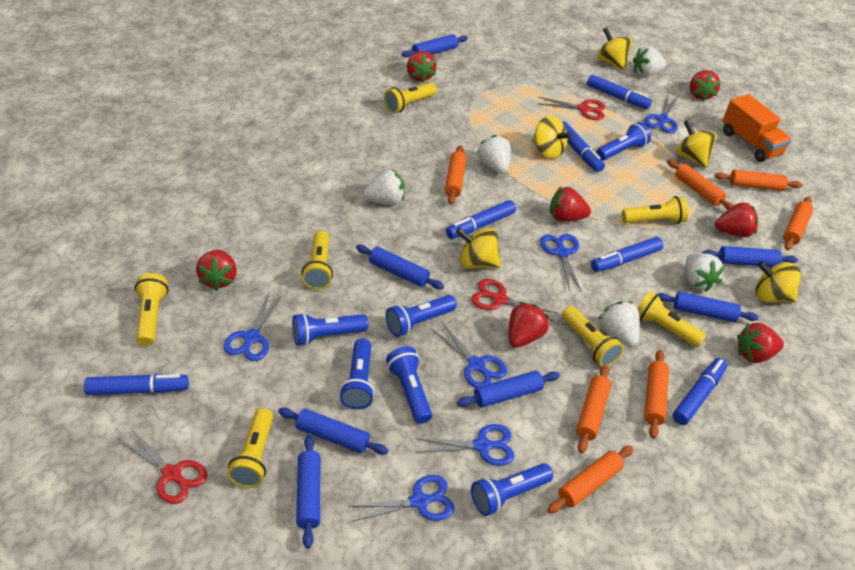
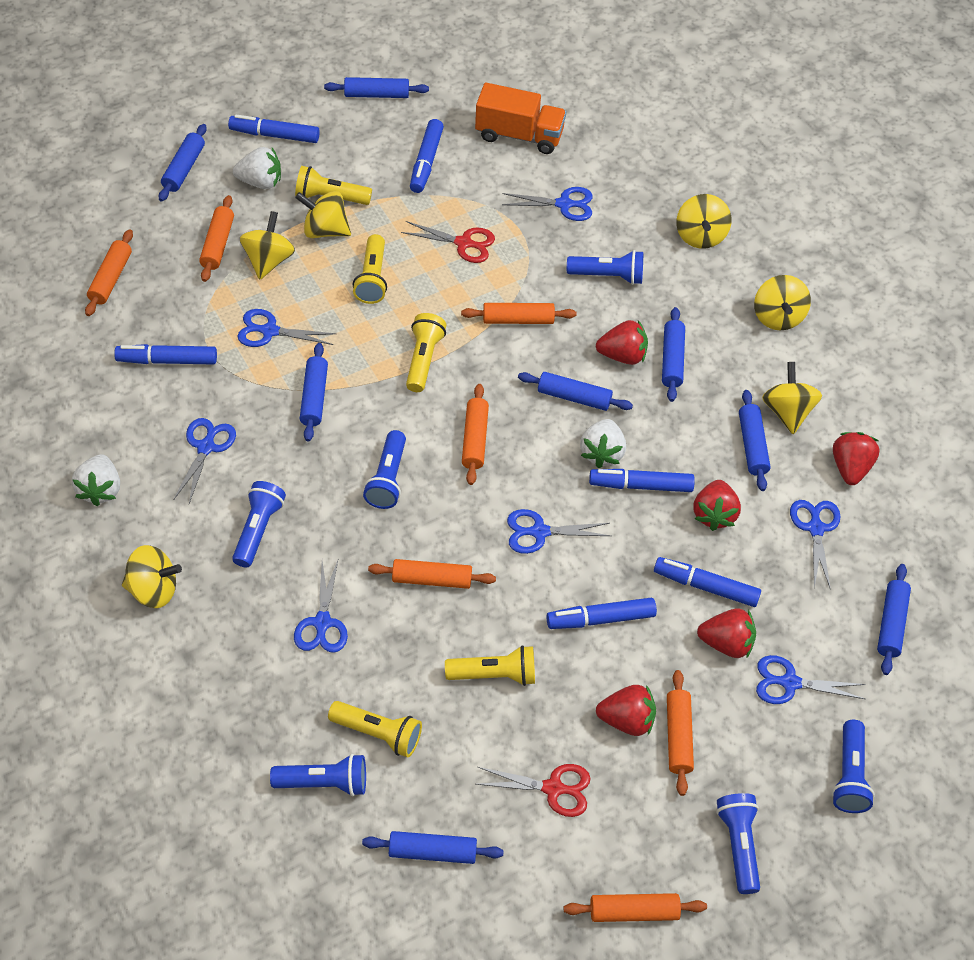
blue rolling pin: 7 -> 8
blue scissors: 6 -> 7
red scissors: 3 -> 2
red strawberry: 7 -> 5
white strawberry: 5 -> 3
yellow flashlight: 7 -> 5
yellow spinning top: 5 -> 6

